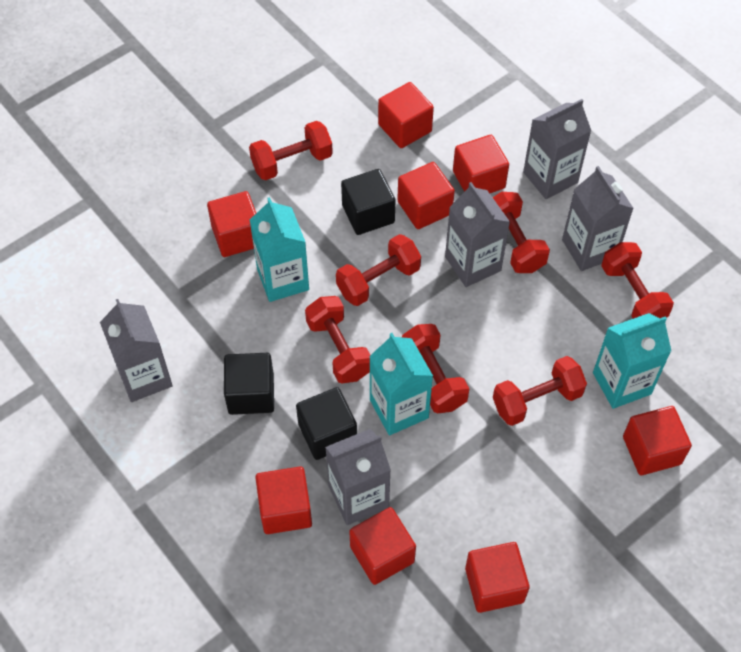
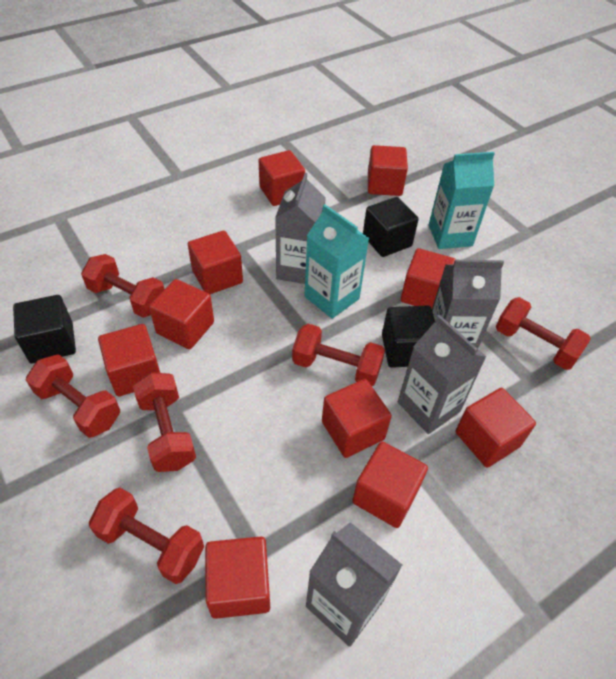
grey carton: 5 -> 4
red cube: 8 -> 10
red dumbbell: 7 -> 6
turquoise carton: 3 -> 2

